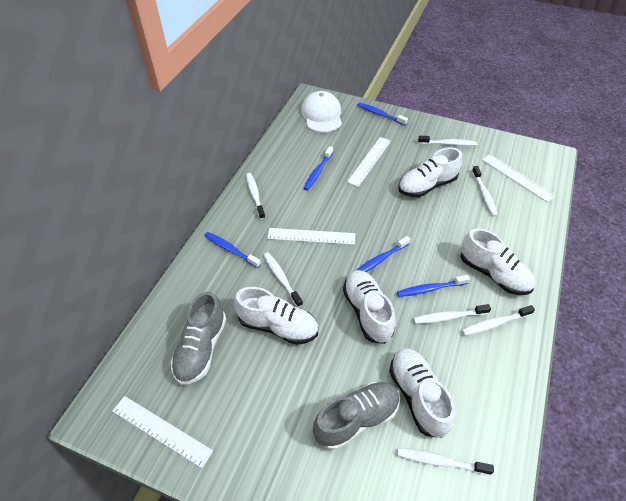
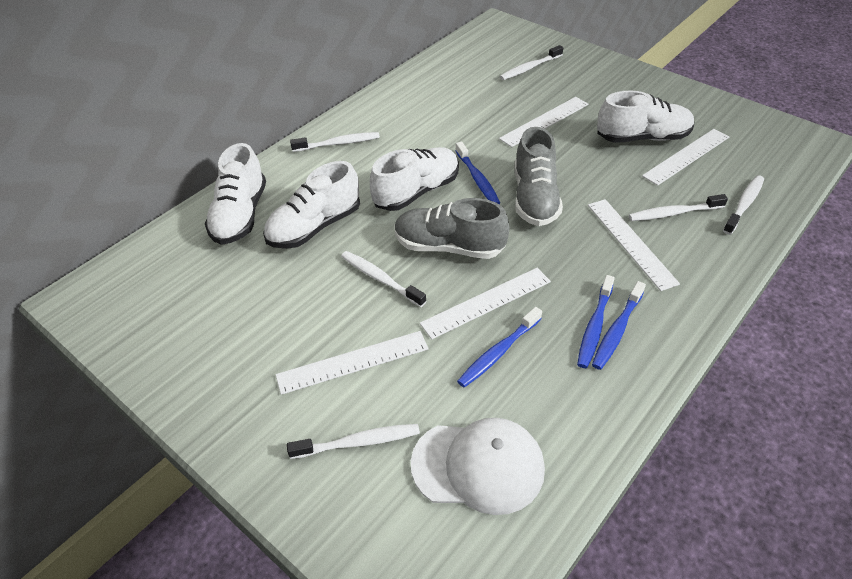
blue toothbrush: 5 -> 4
white ruler: 4 -> 5
white shoe: 5 -> 4
white toothbrush: 7 -> 6

